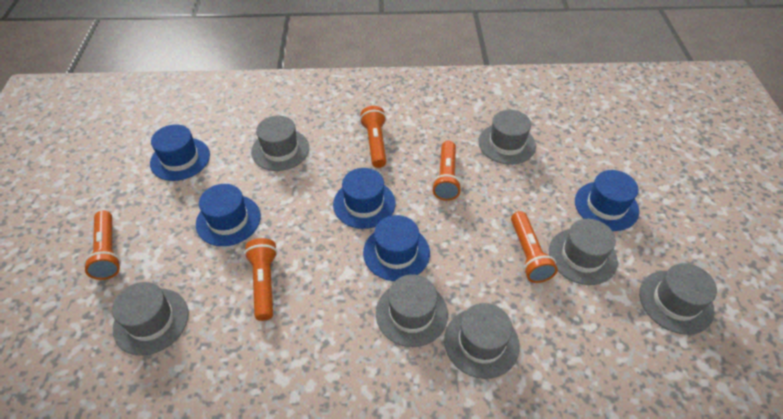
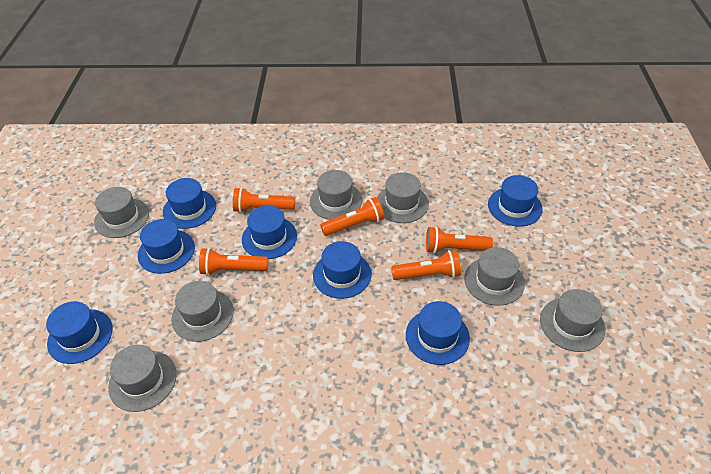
blue hat: 5 -> 7

